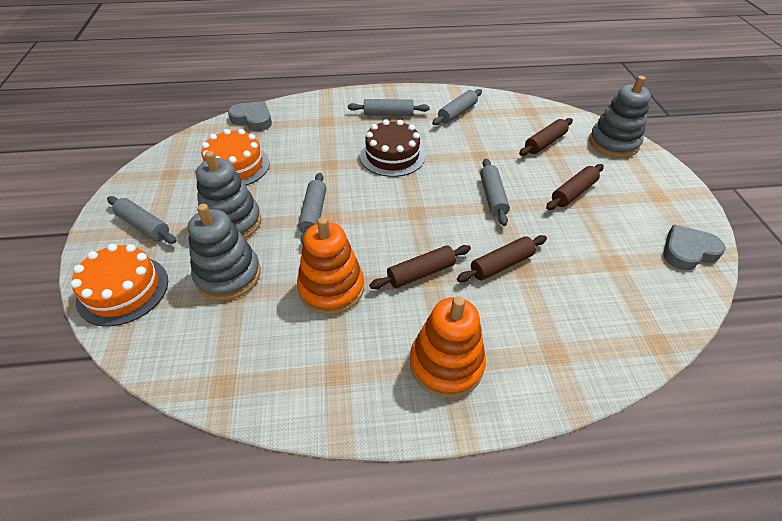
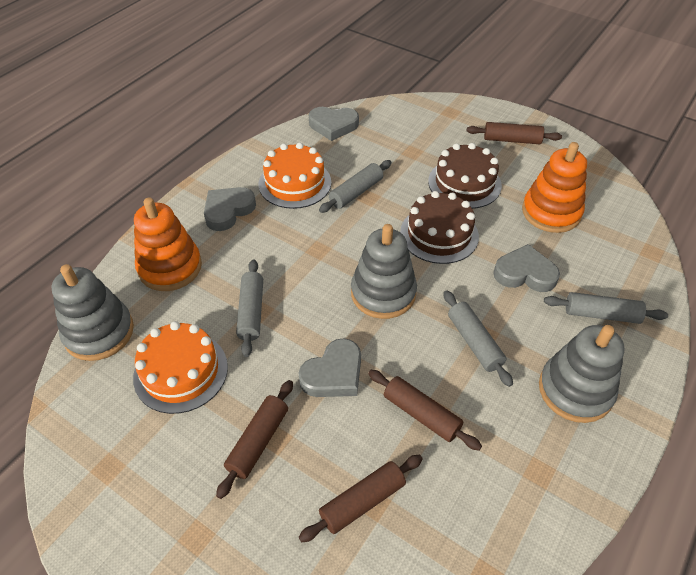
brown cake: 1 -> 2
grey heart: 2 -> 4
grey rolling pin: 5 -> 4

